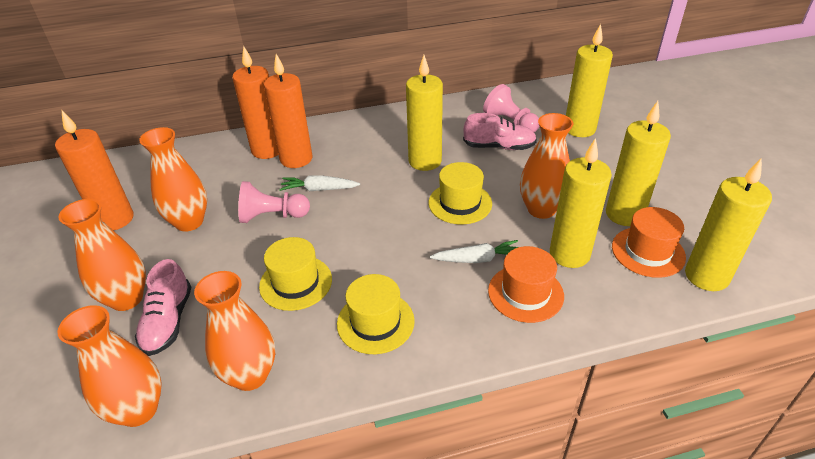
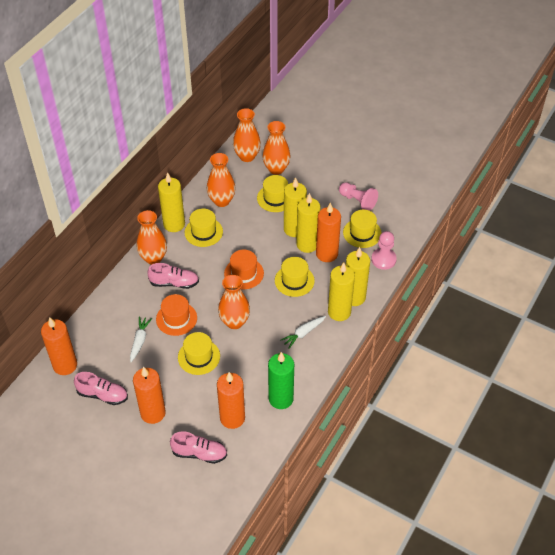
green candle: 0 -> 1
orange candle: 3 -> 4
pink shoe: 2 -> 3
yellow hat: 3 -> 5

